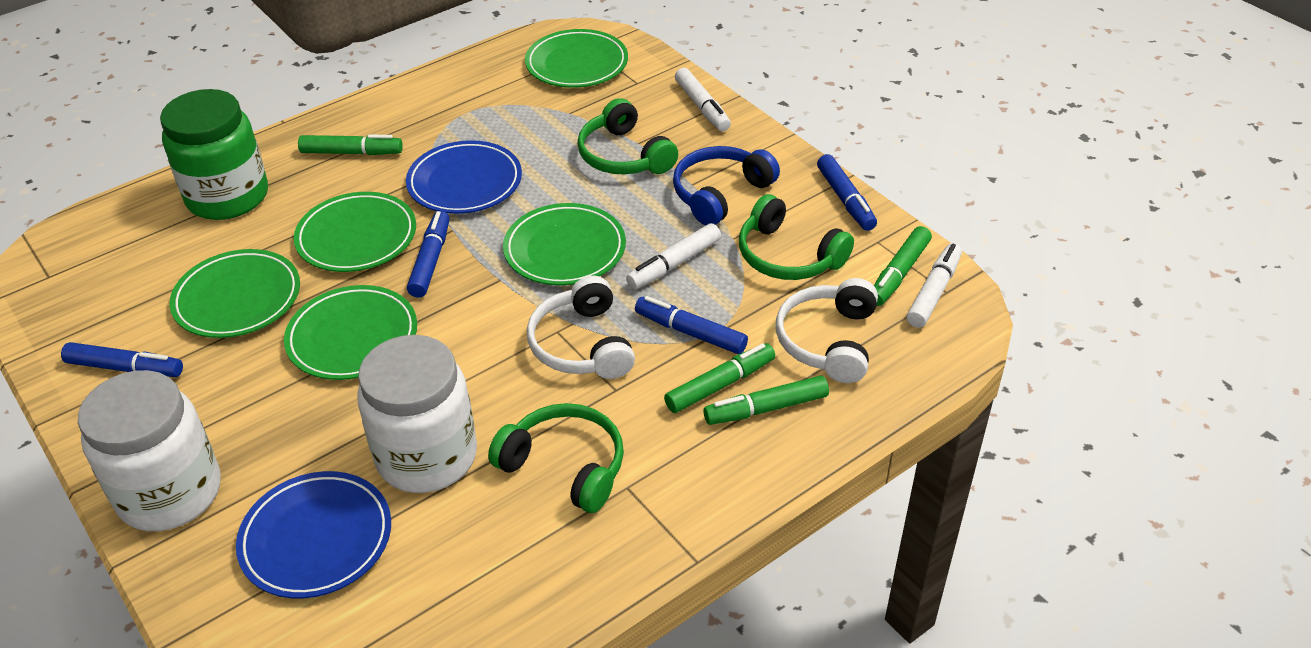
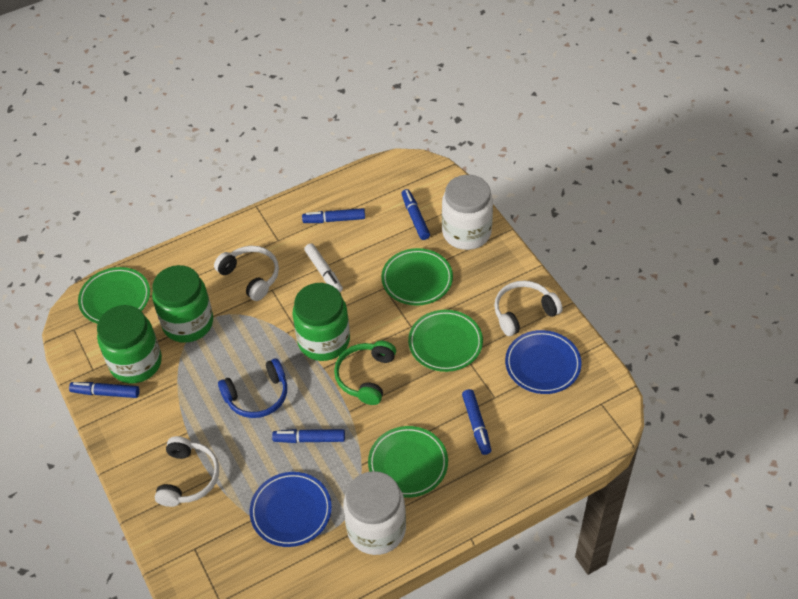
blue marker: 4 -> 5
green headphones: 3 -> 1
green jar: 1 -> 3
green marker: 4 -> 0
green plate: 5 -> 4
white headphones: 2 -> 3
white marker: 3 -> 1

